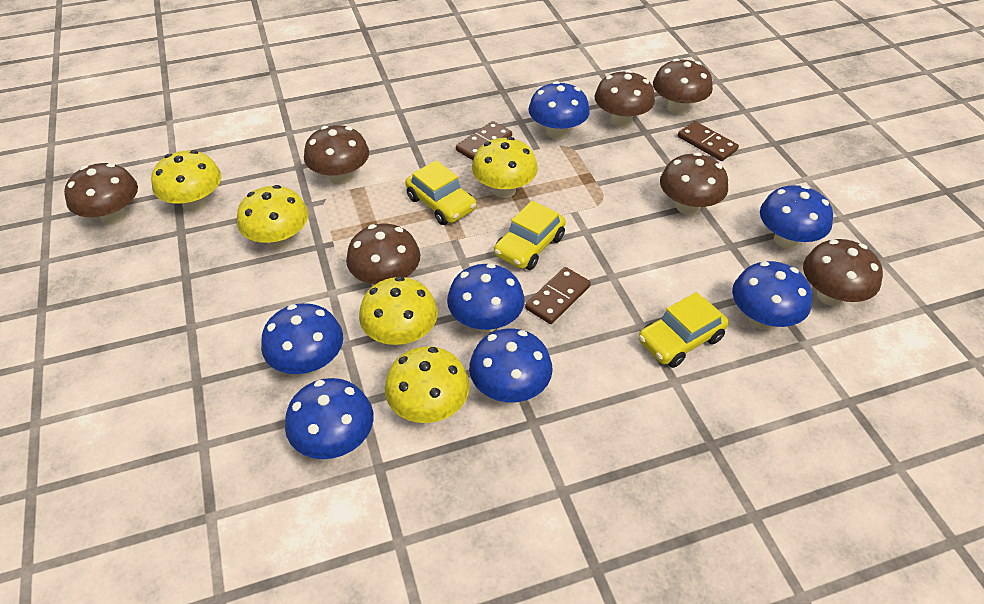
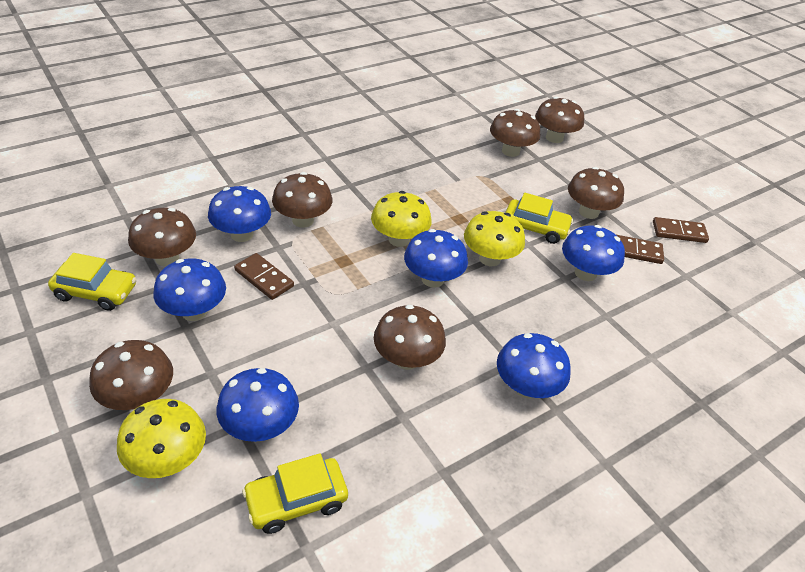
blue mushroom: 7 -> 6
yellow mushroom: 5 -> 3

